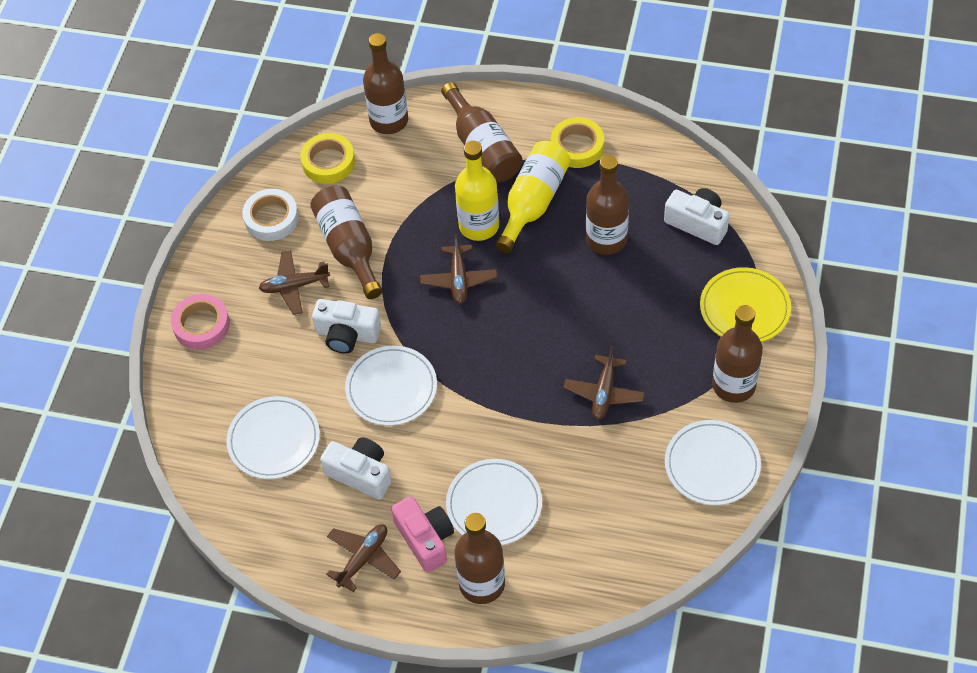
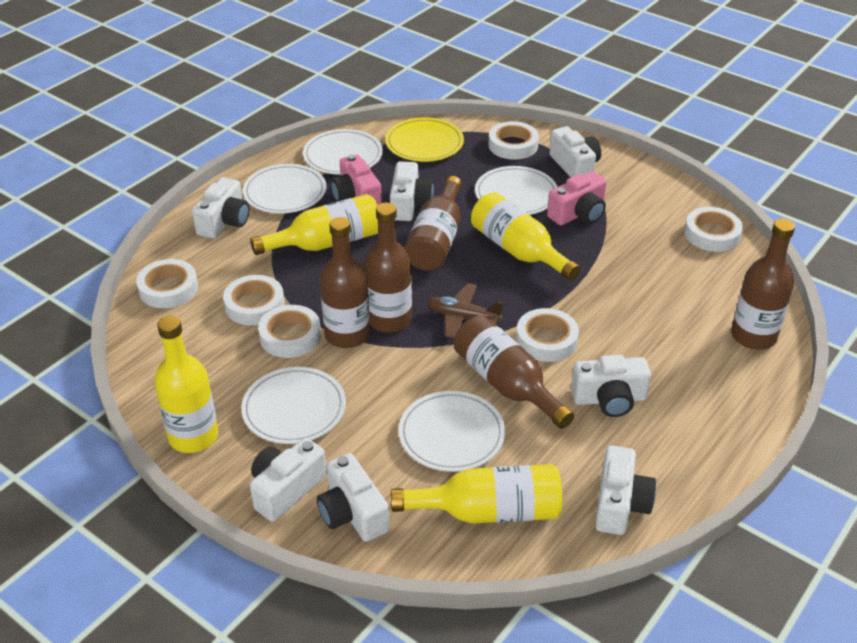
brown bottle: 6 -> 5
brown plane: 4 -> 1
pink camera: 1 -> 2
pink tape: 1 -> 0
white camera: 3 -> 7
white plate: 4 -> 5
white tape: 1 -> 6
yellow bottle: 2 -> 4
yellow tape: 2 -> 0

